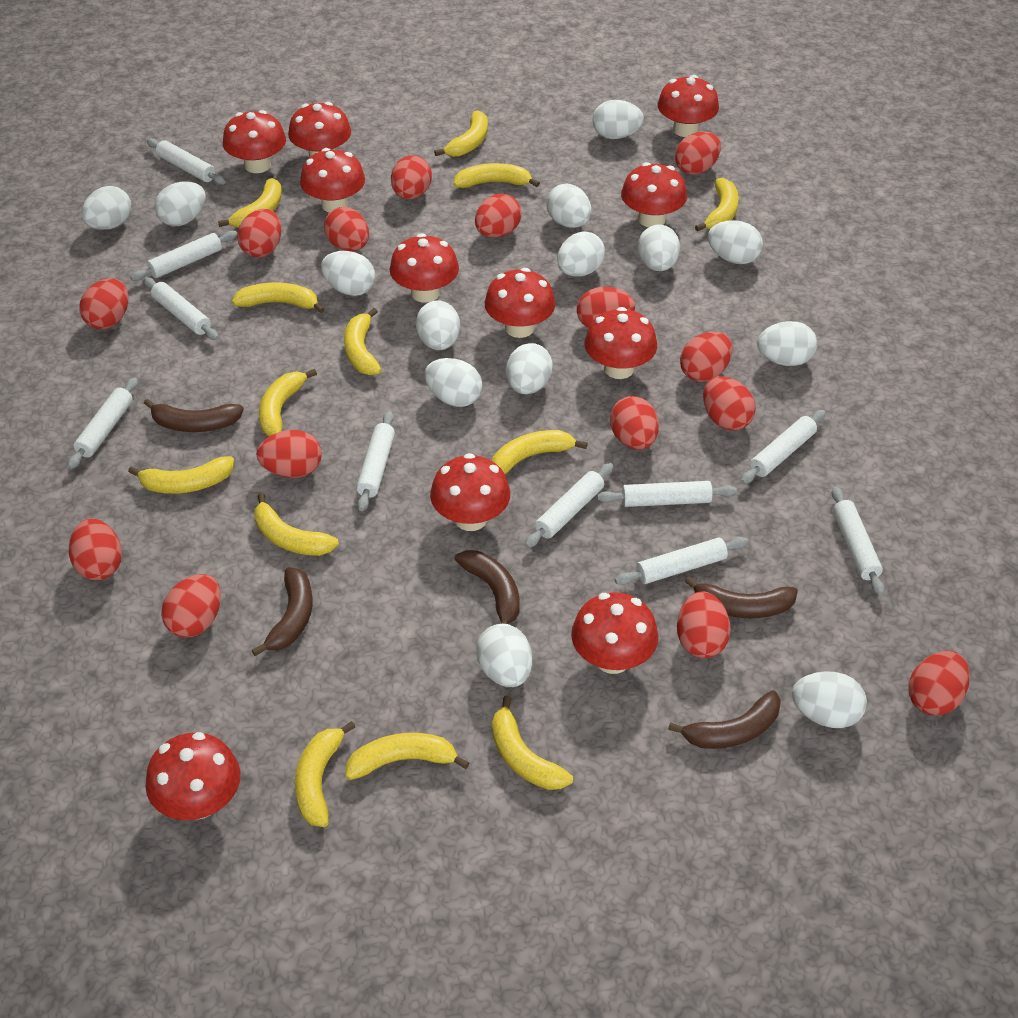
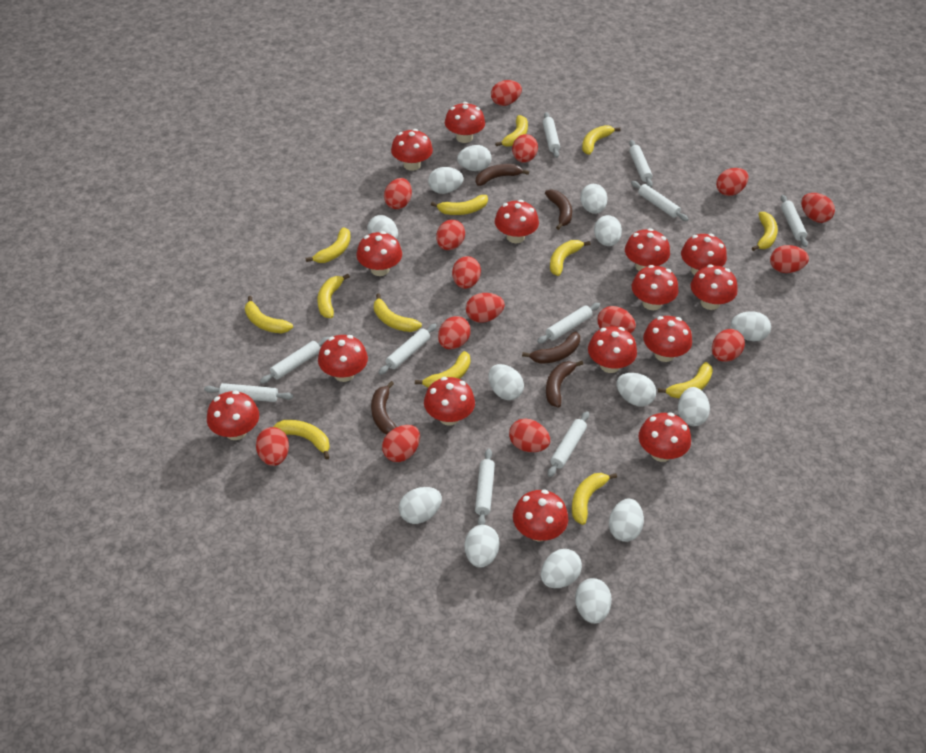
red mushroom: 11 -> 15

